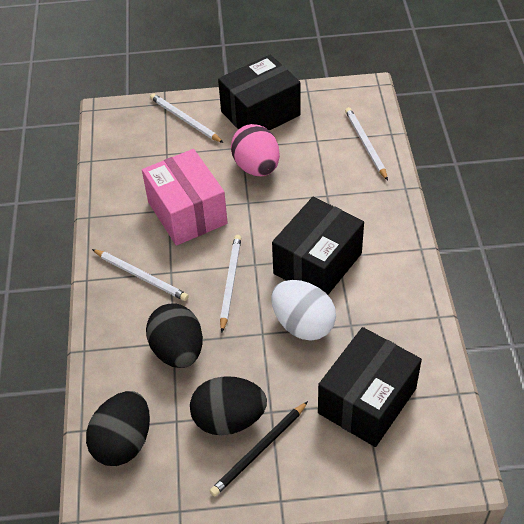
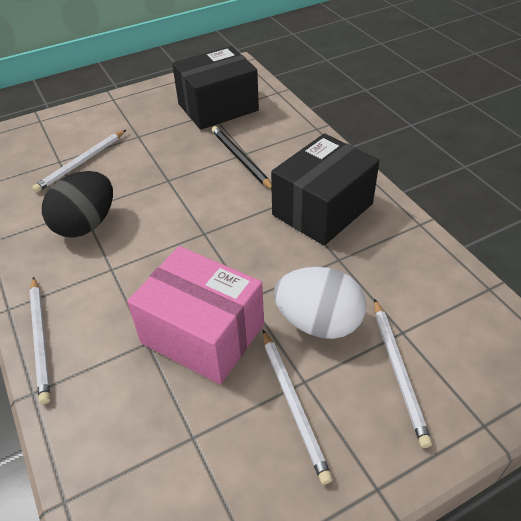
black box: 3 -> 2
black egg: 3 -> 1
pink egg: 1 -> 0

